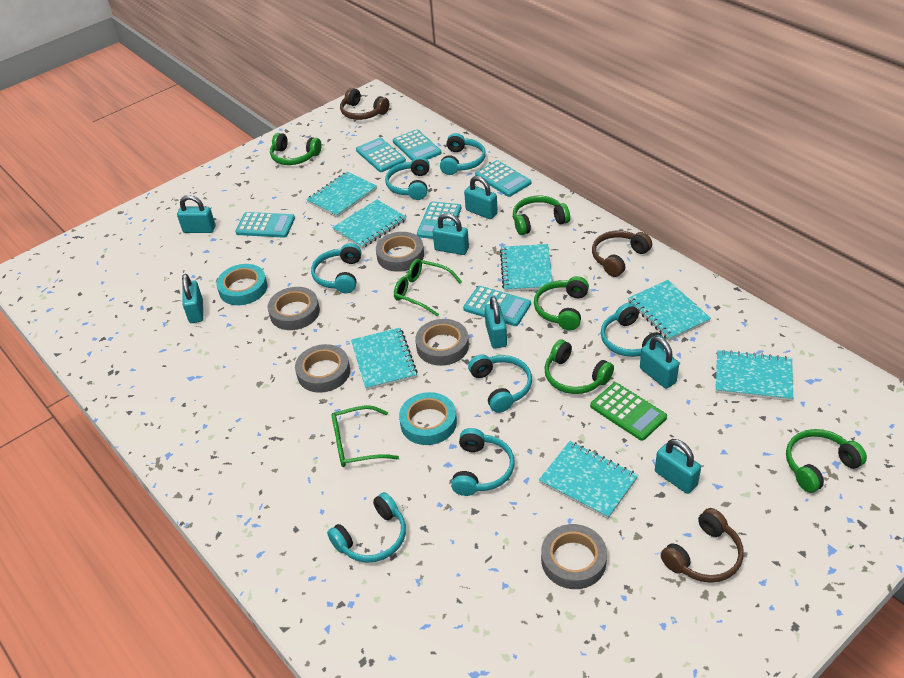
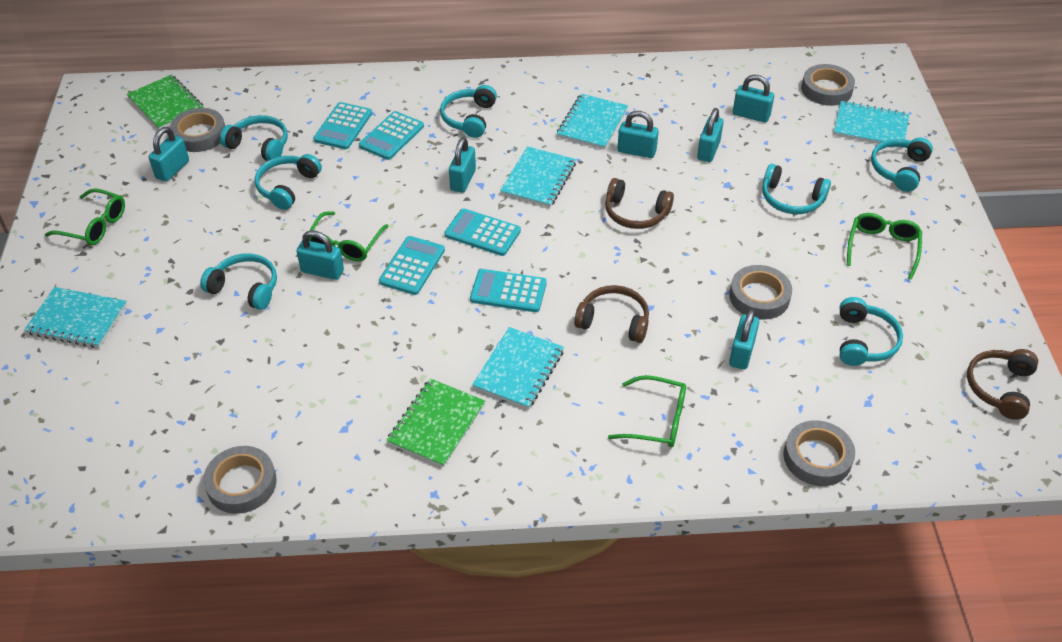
green calculator: 1 -> 0
green glasses: 2 -> 4
green headphones: 5 -> 0
green notebook: 0 -> 2
turquoise calculator: 6 -> 5
turquoise notebook: 7 -> 5
turquoise tape: 2 -> 0

